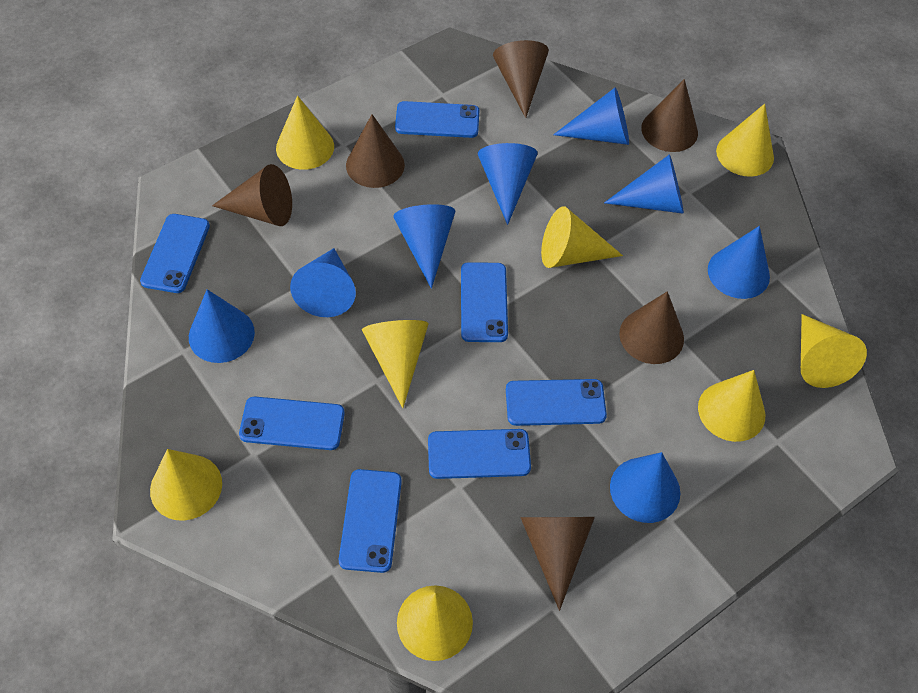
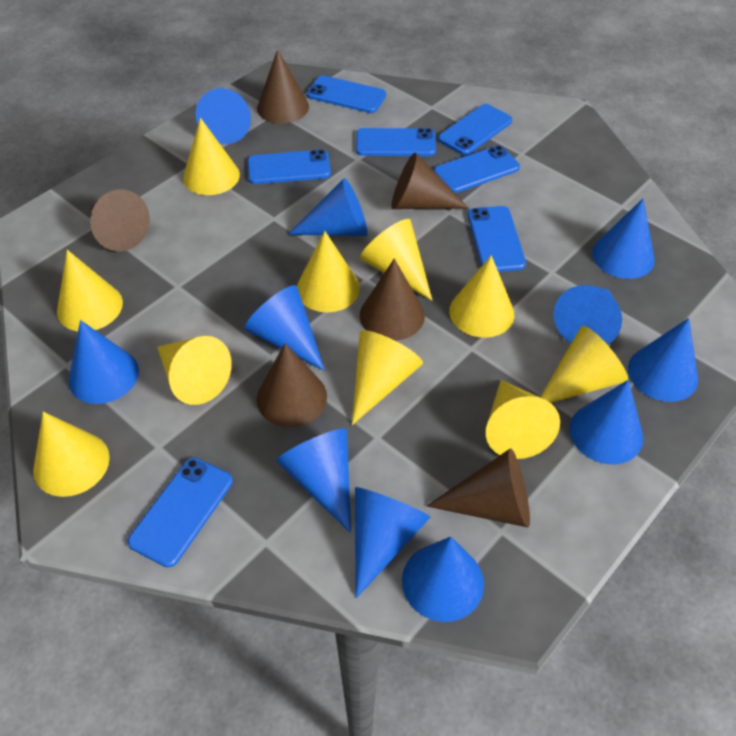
blue cone: 8 -> 11
yellow cone: 8 -> 10

